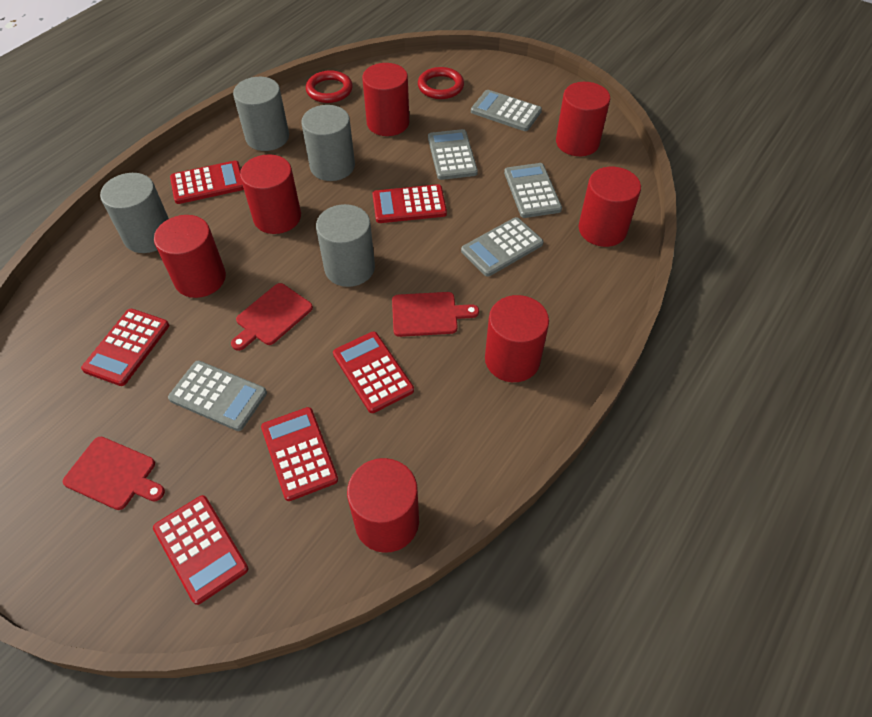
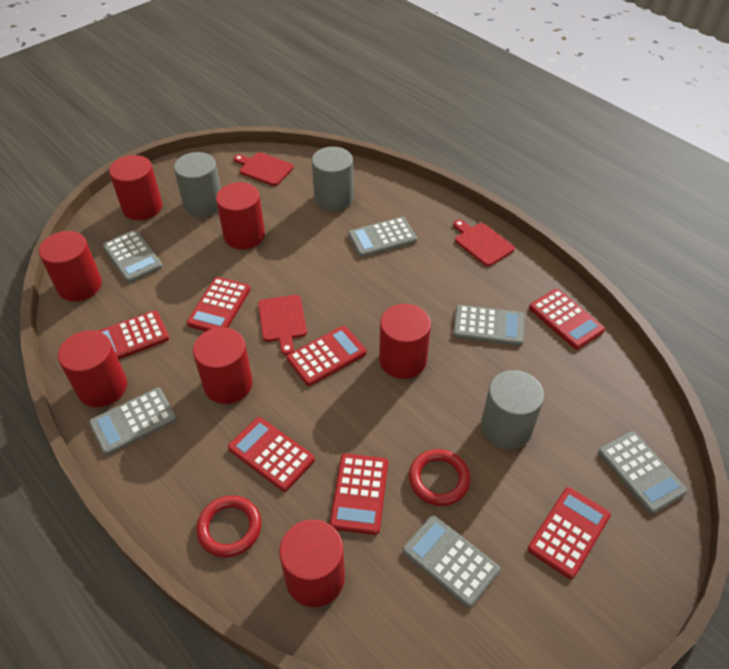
grey calculator: 5 -> 6
grey cylinder: 4 -> 3
red calculator: 6 -> 7

